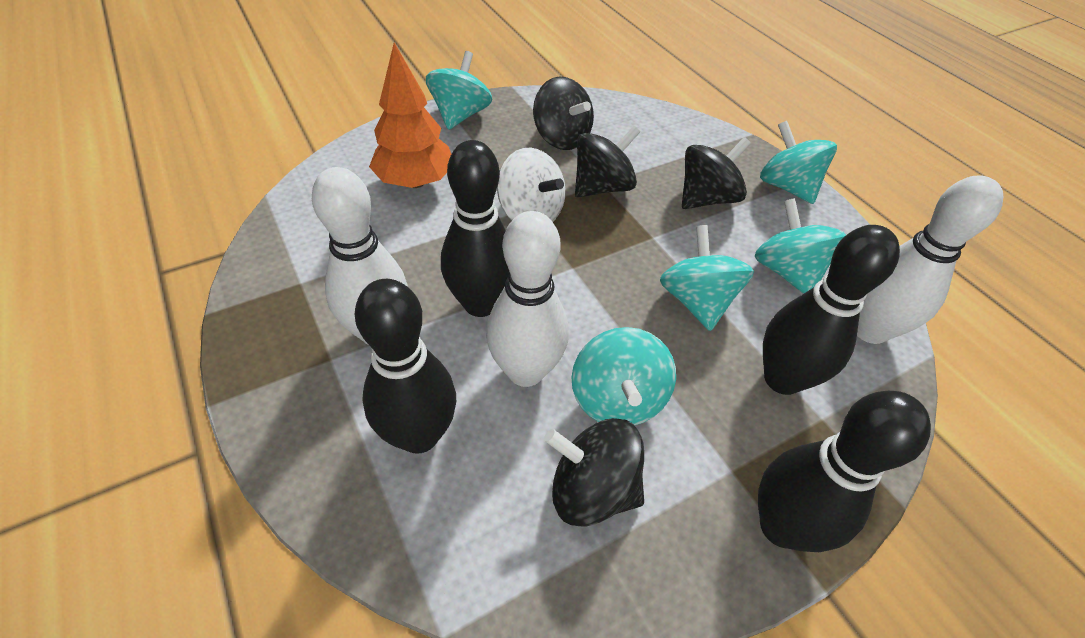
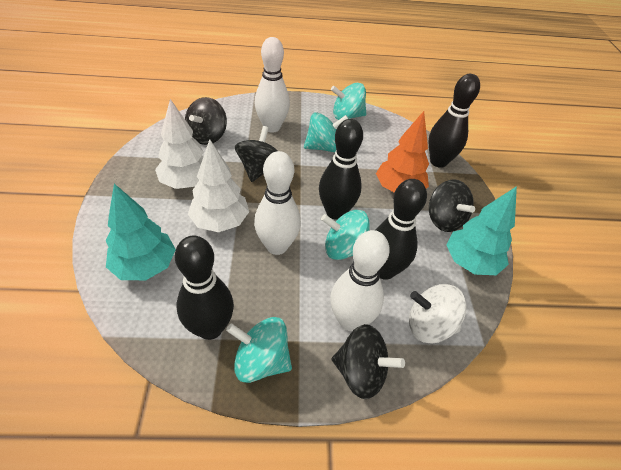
turquoise spinning top: 5 -> 4
turquoise tree: 0 -> 2
white tree: 0 -> 2

